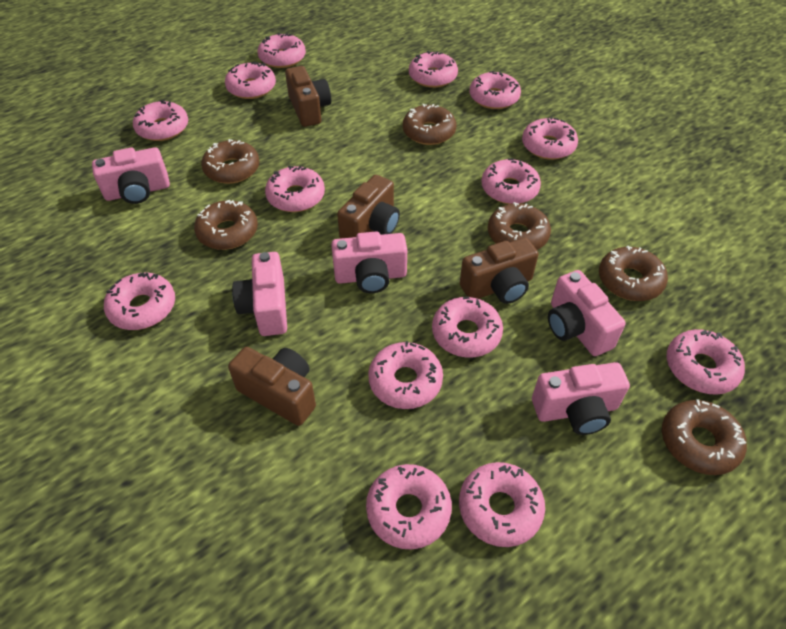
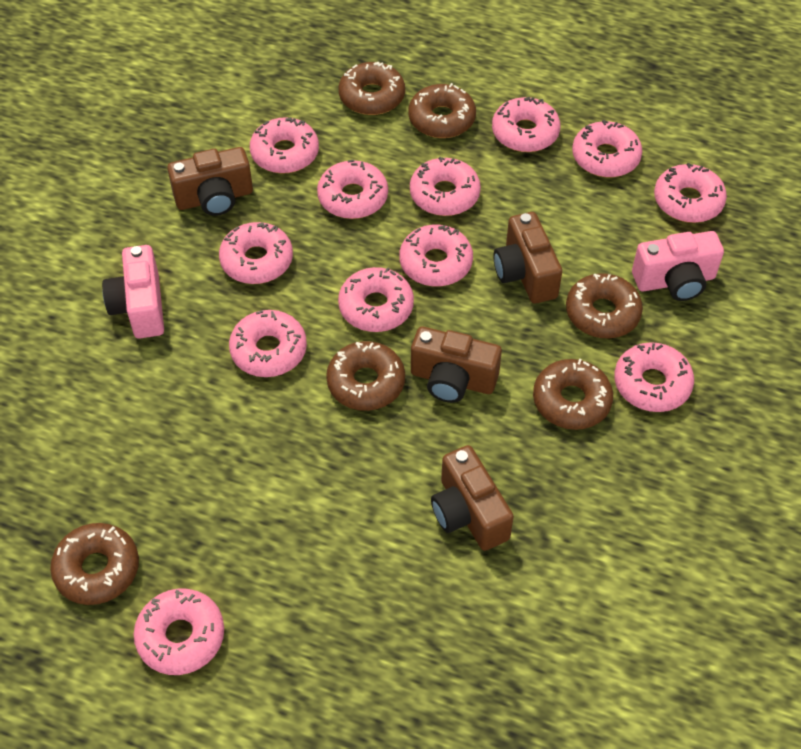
pink camera: 5 -> 2
pink donut: 14 -> 12

